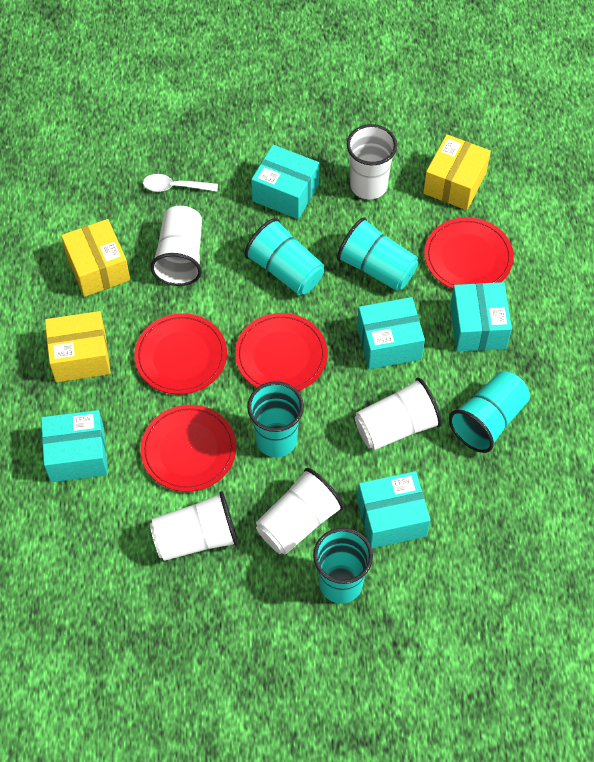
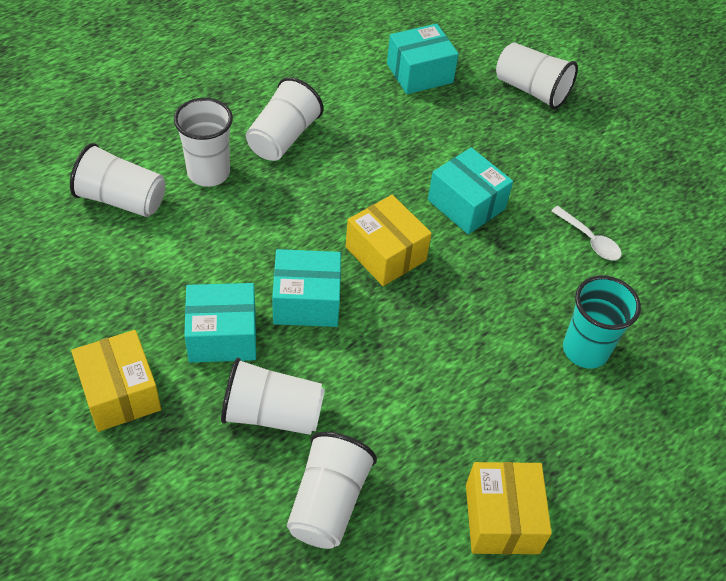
red plate: 4 -> 0
turquoise box: 5 -> 4
turquoise cup: 5 -> 1
white cup: 5 -> 6

